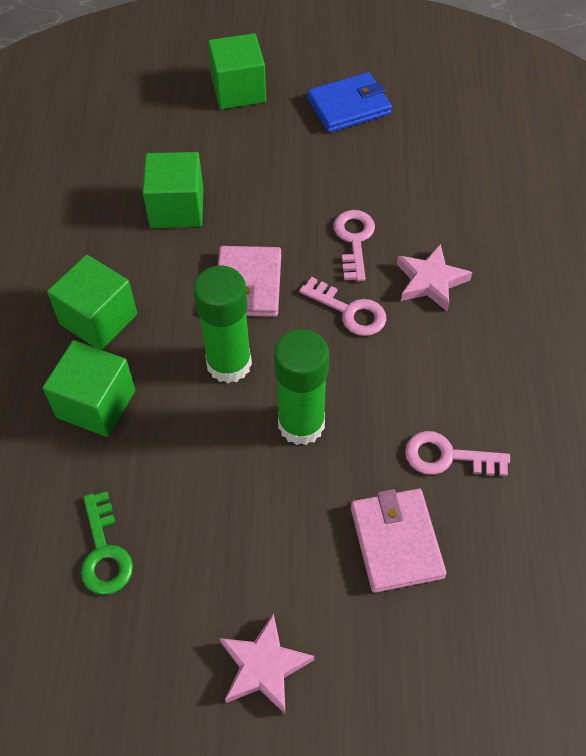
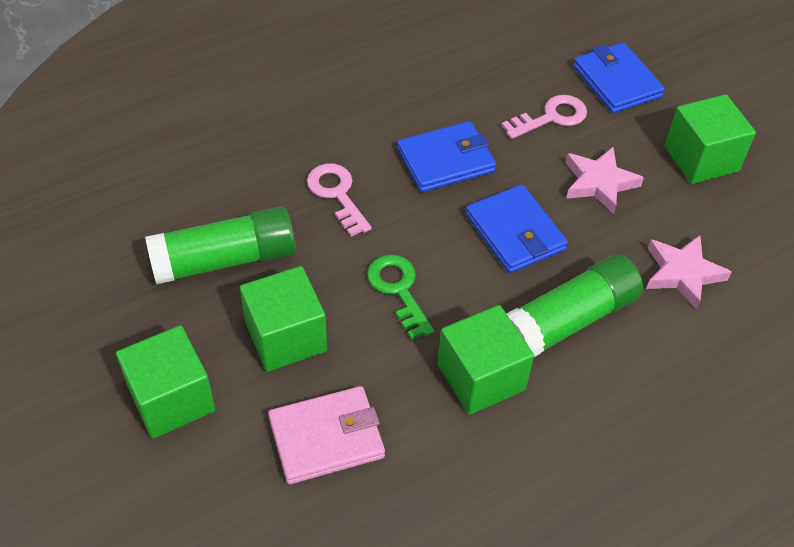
blue wallet: 1 -> 3
pink key: 3 -> 2
pink wallet: 2 -> 1

